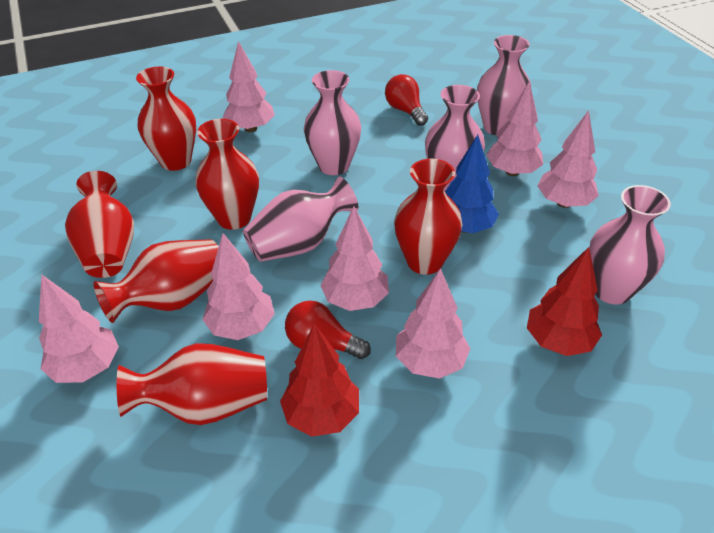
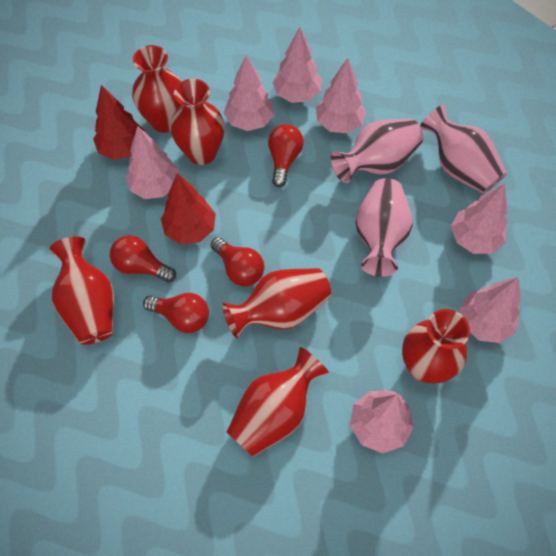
blue tree: 1 -> 0
pink vase: 5 -> 3
red light bulb: 2 -> 4

